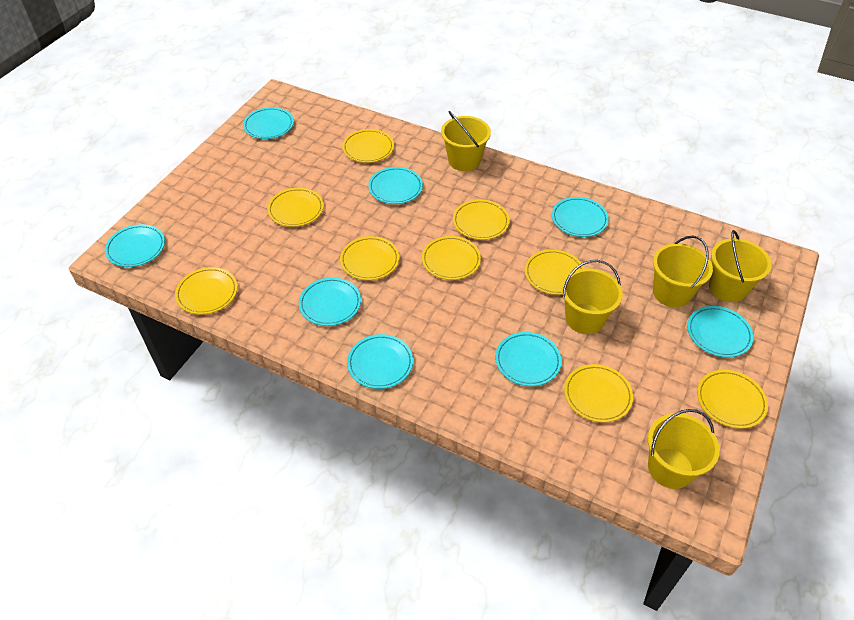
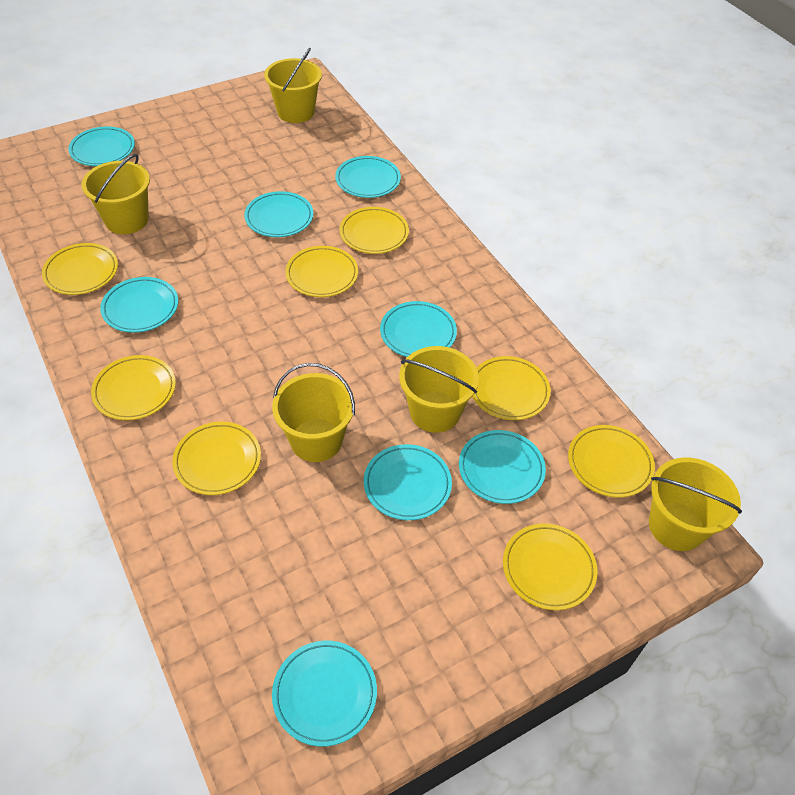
yellow plate: 9 -> 8

